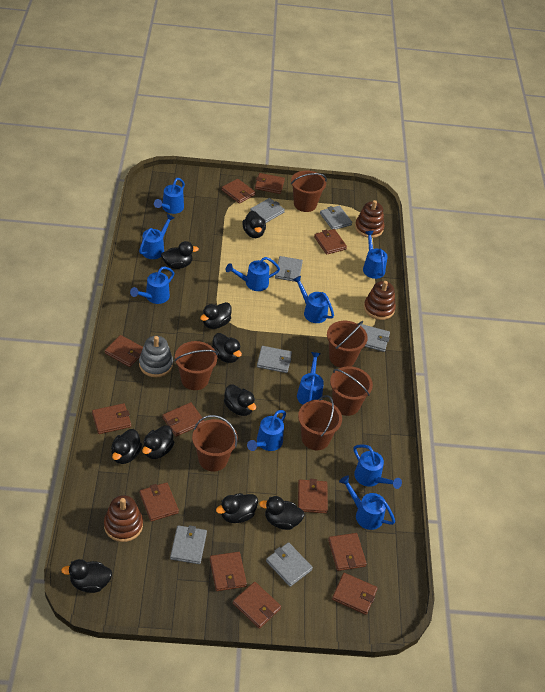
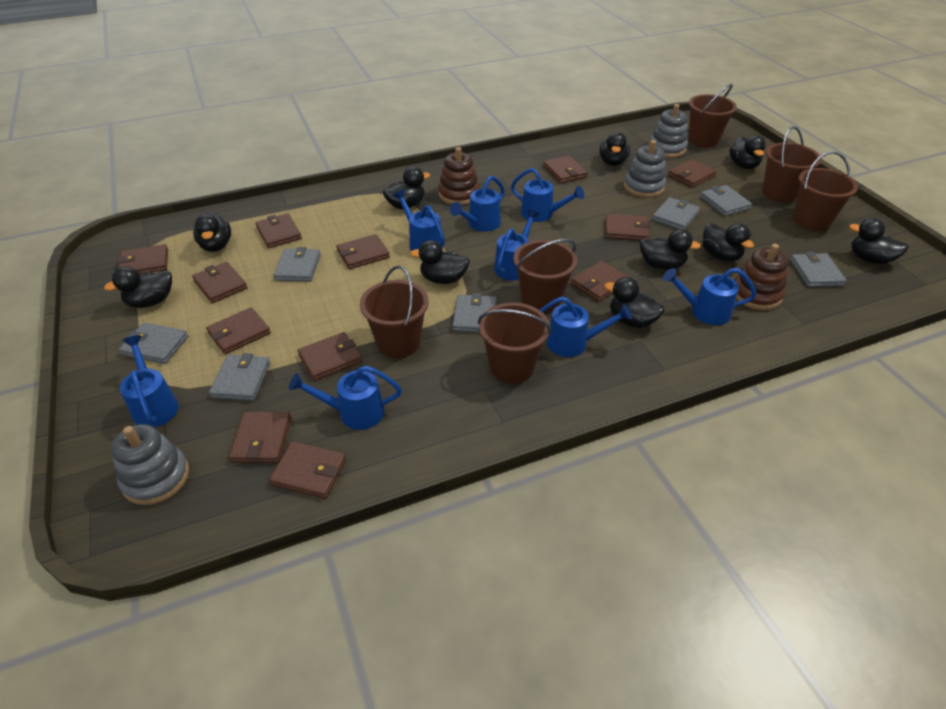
blue watering can: 10 -> 8
brown stacking toy: 3 -> 2
grey stacking toy: 1 -> 3

